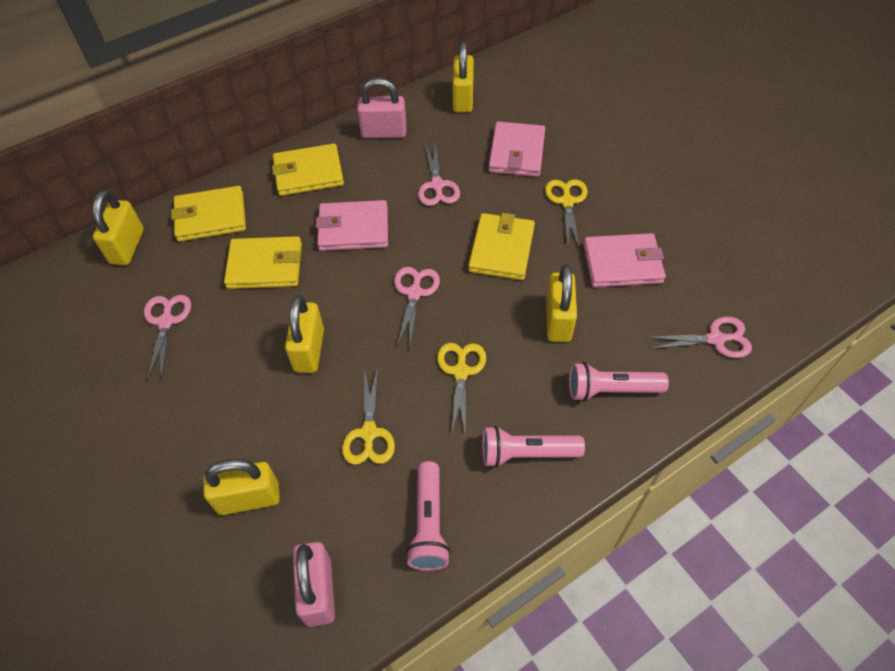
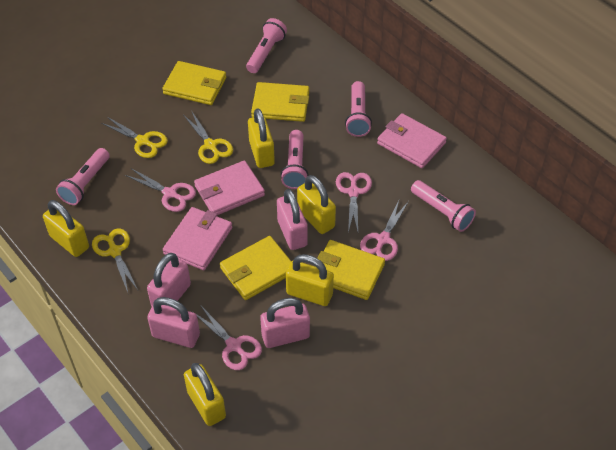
pink flashlight: 3 -> 5
pink padlock: 2 -> 4

